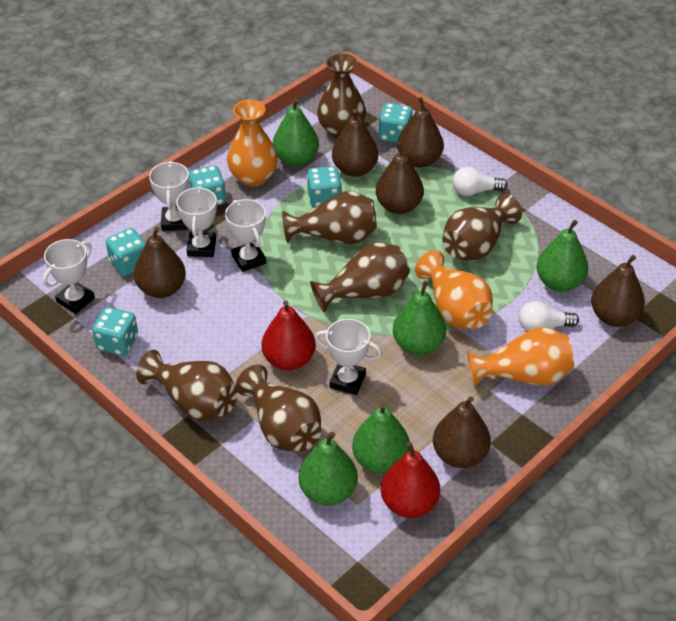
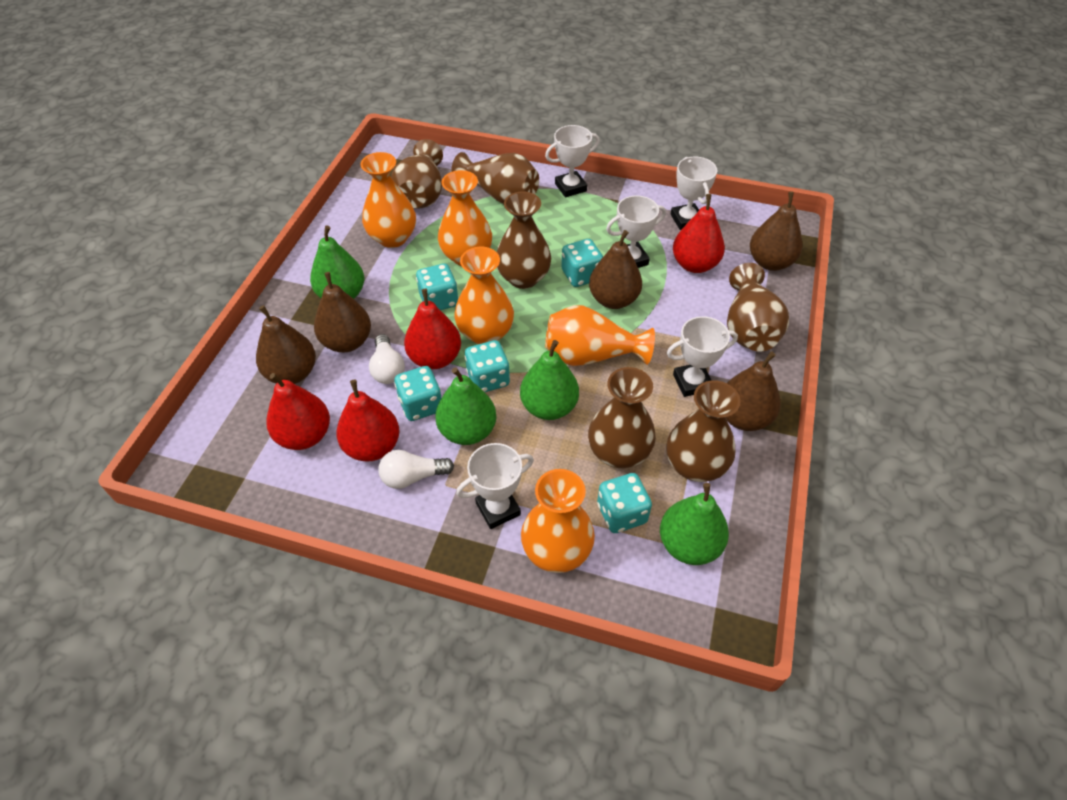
brown pear: 6 -> 5
green pear: 5 -> 4
orange vase: 3 -> 5
red pear: 2 -> 4

